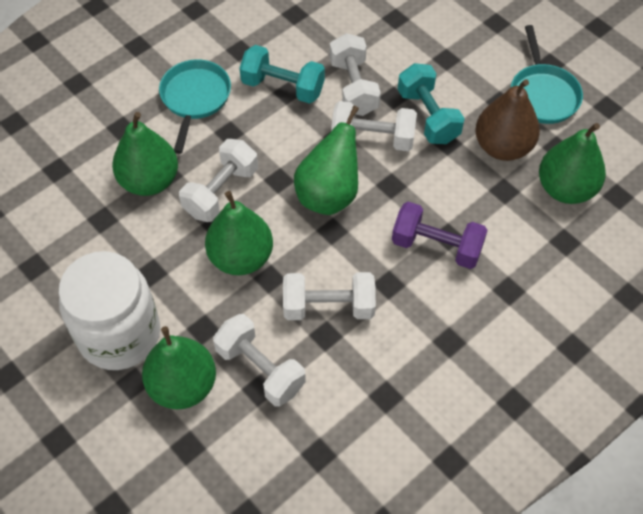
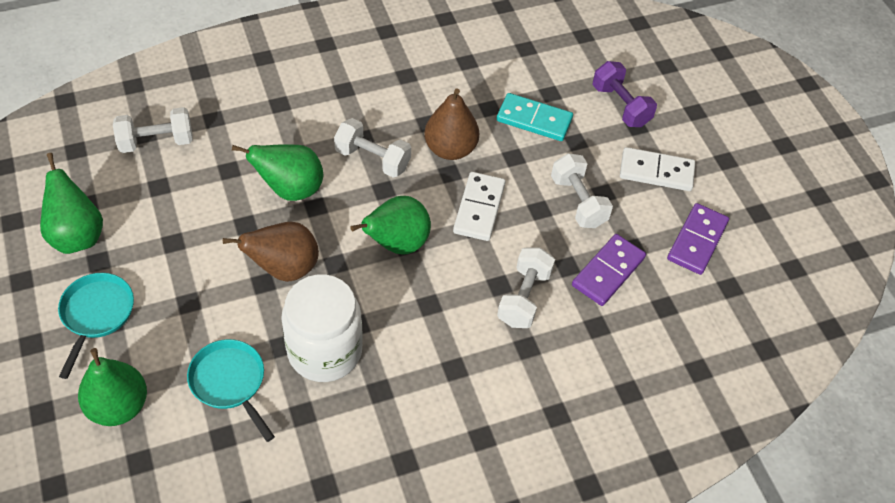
brown pear: 1 -> 2
green pear: 5 -> 4
purple domino: 0 -> 2
turquoise domino: 0 -> 1
turquoise dumbbell: 2 -> 0
white domino: 0 -> 2
white dumbbell: 5 -> 4

